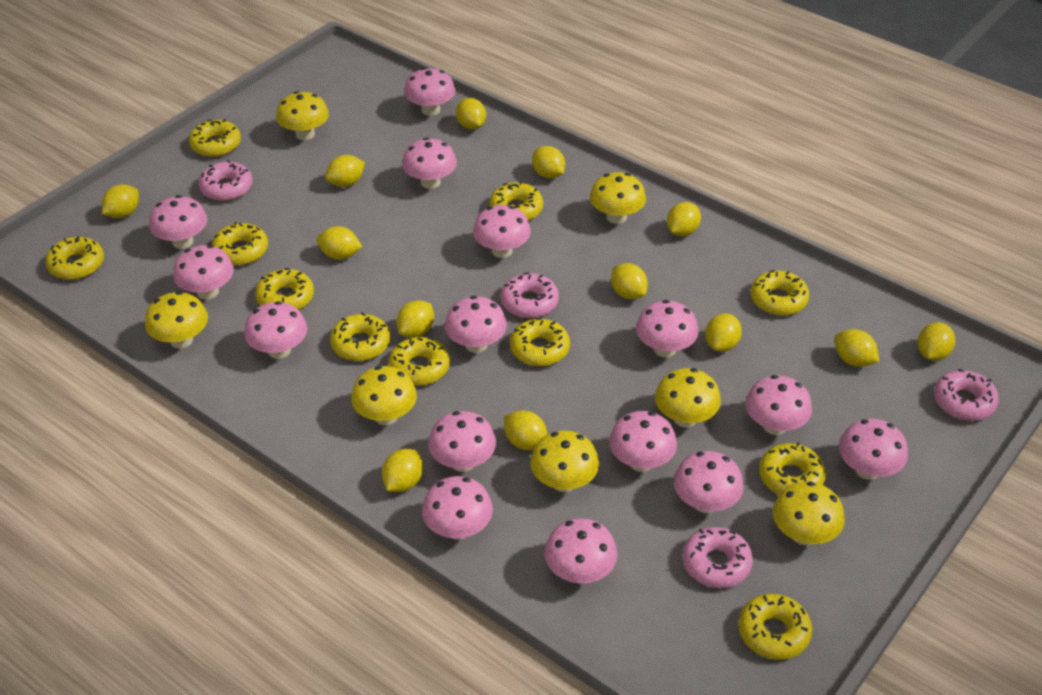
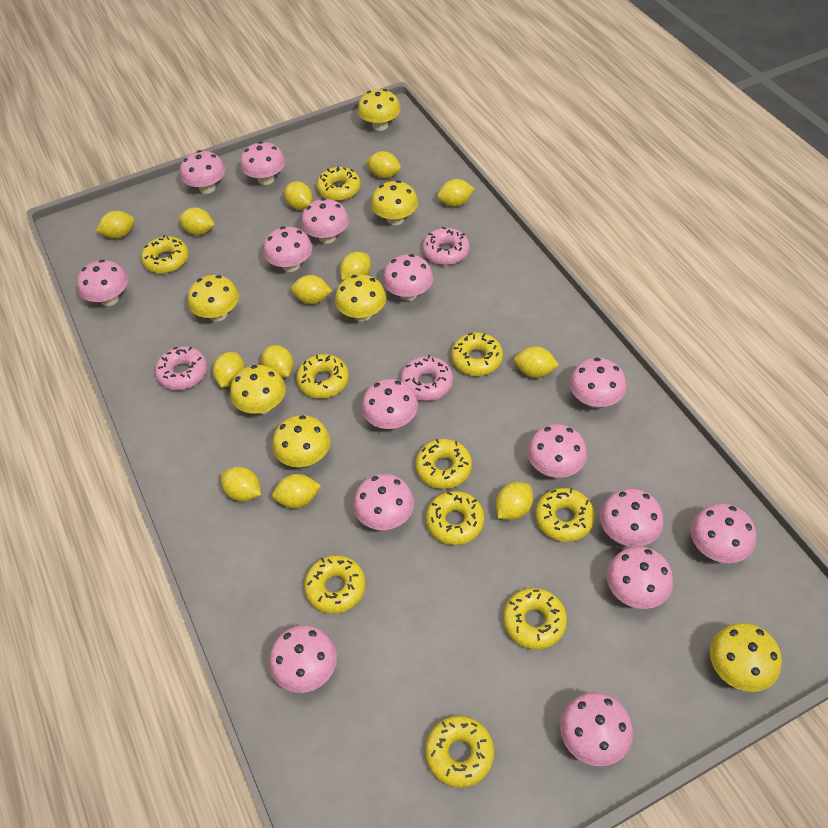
pink donut: 4 -> 3
yellow donut: 11 -> 10

